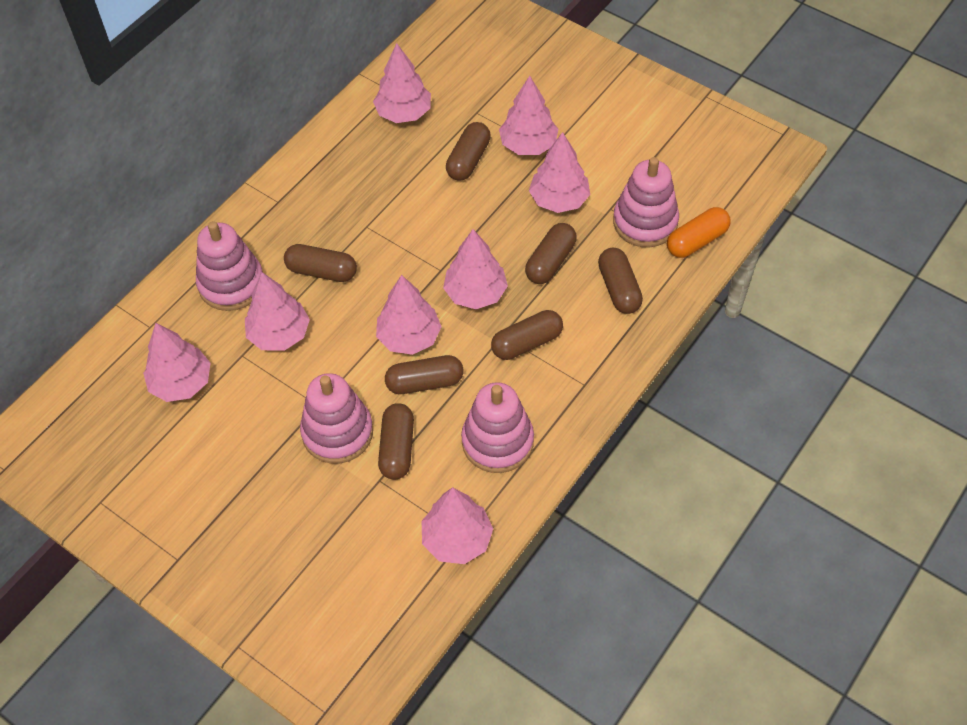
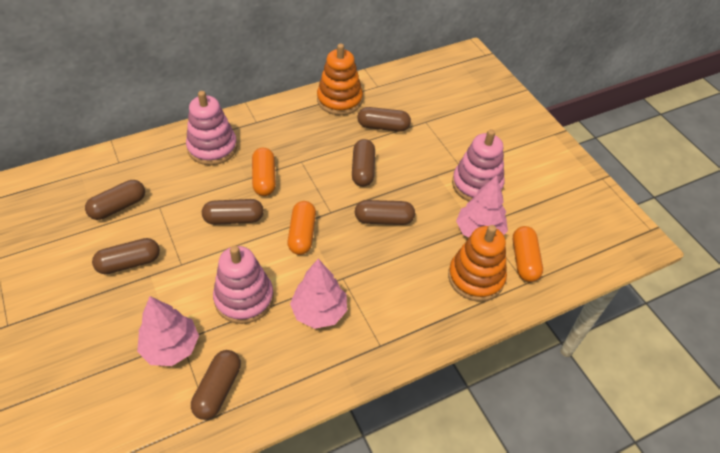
orange capsule: 1 -> 3
orange stacking toy: 0 -> 2
pink stacking toy: 4 -> 3
pink tree: 8 -> 3

